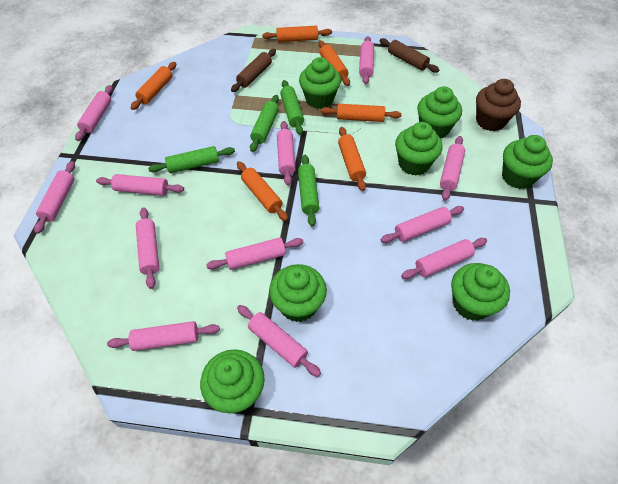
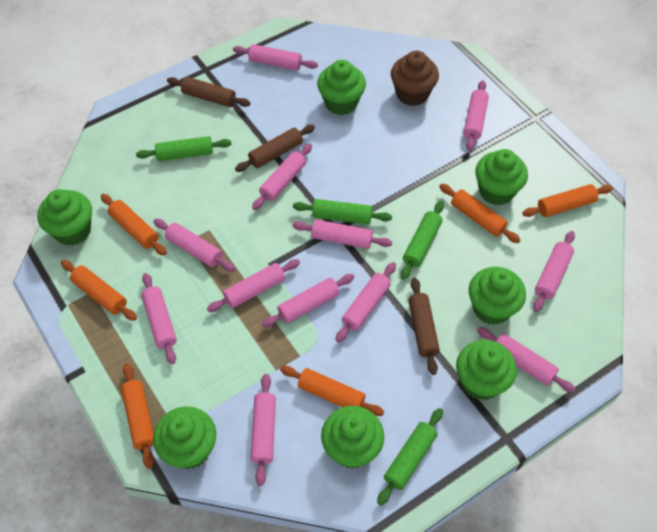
brown rolling pin: 2 -> 3

